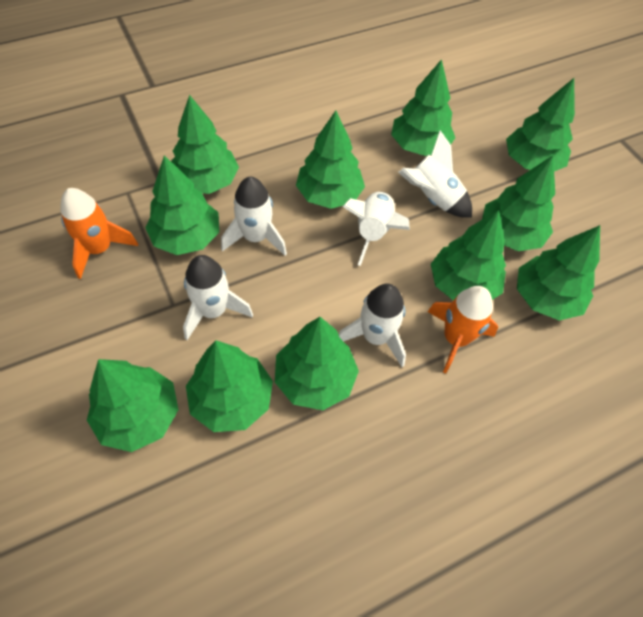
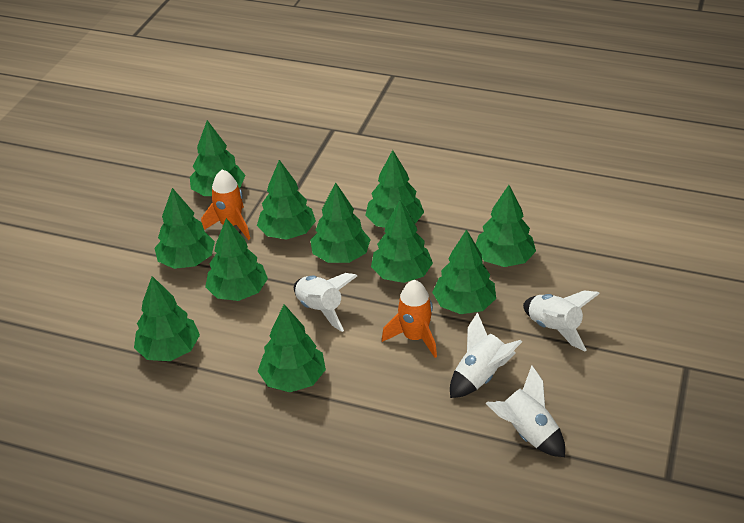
white rocket: 5 -> 4

